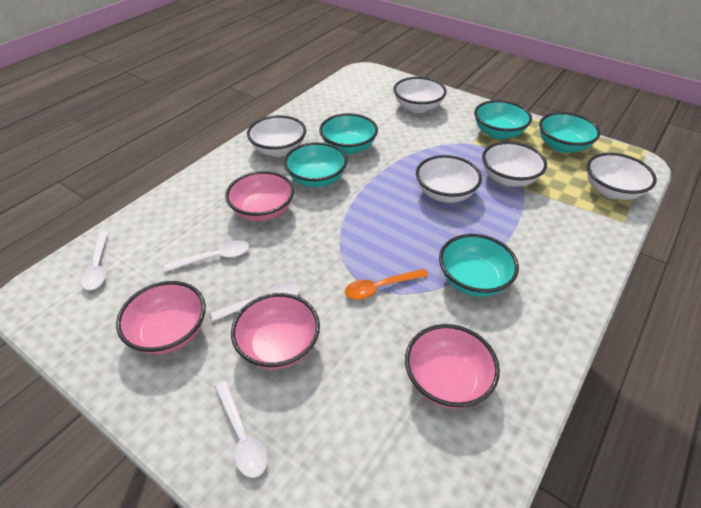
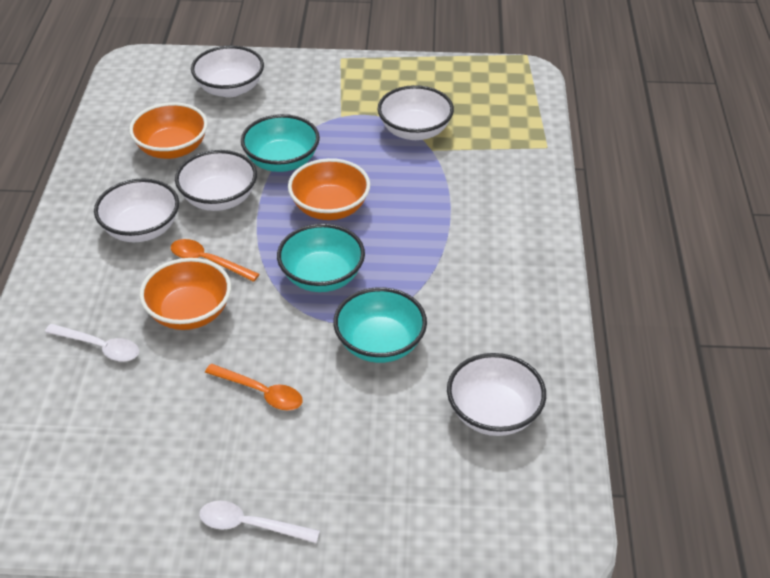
orange bowl: 0 -> 3
orange spoon: 1 -> 2
pink bowl: 4 -> 0
turquoise bowl: 5 -> 3
white spoon: 4 -> 2

